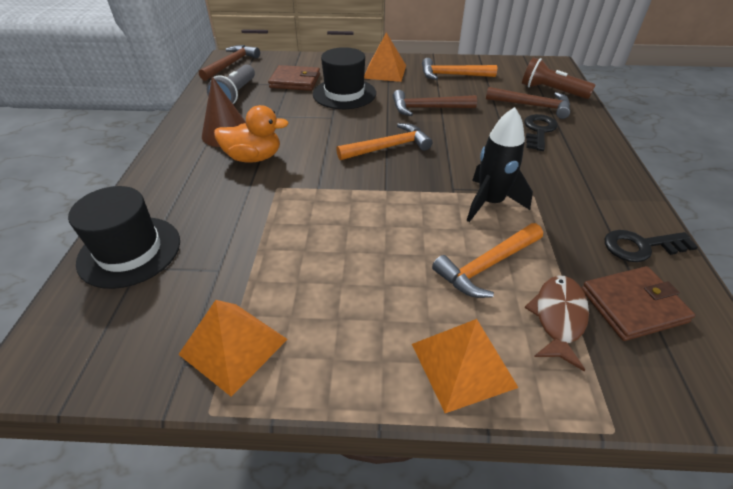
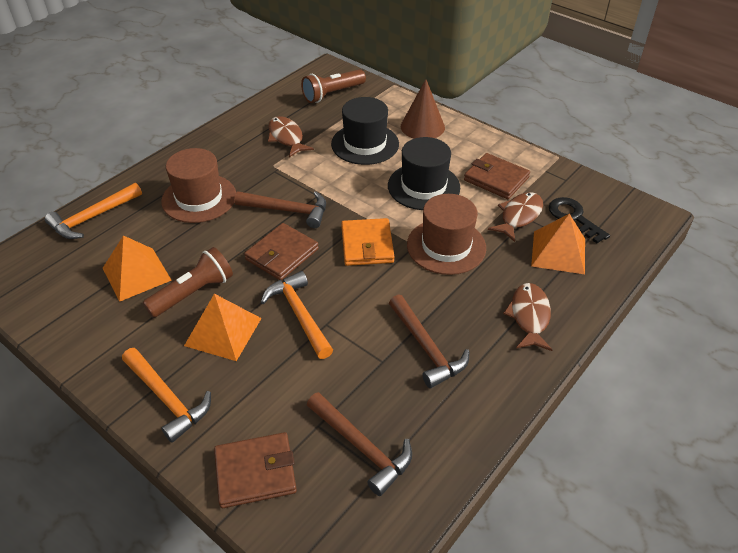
black key: 2 -> 1
black rocket: 1 -> 0
brown fish: 1 -> 3
brown flashlight: 1 -> 2
brown hat: 0 -> 2
brown wallet: 2 -> 3
grey flashlight: 1 -> 0
orange duck: 1 -> 0
orange wallet: 0 -> 1

